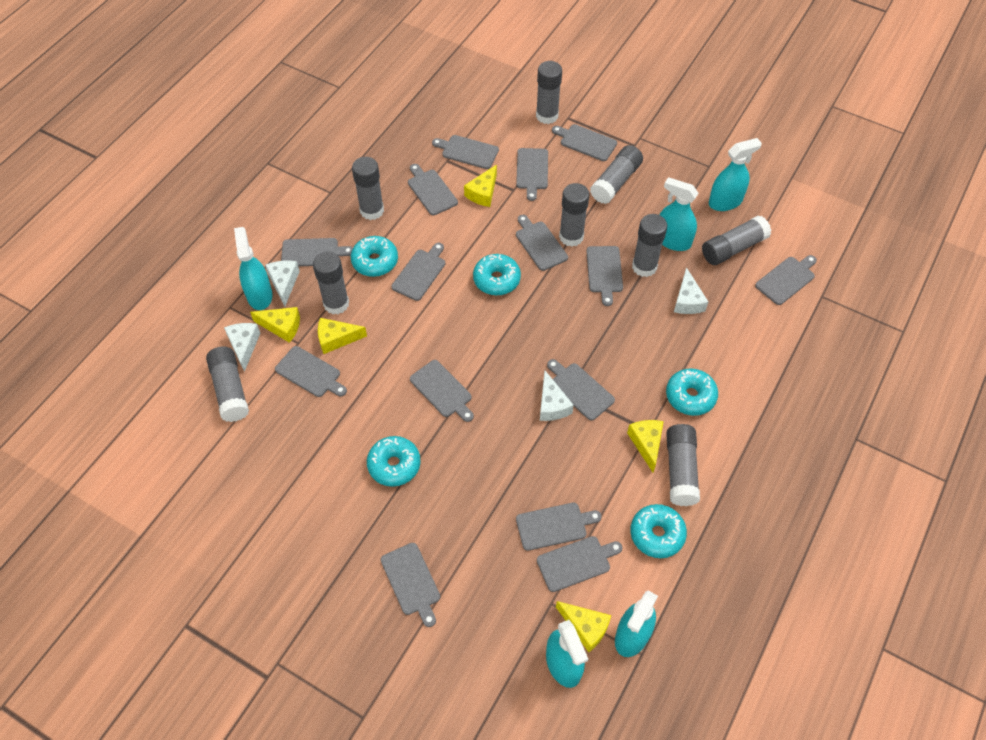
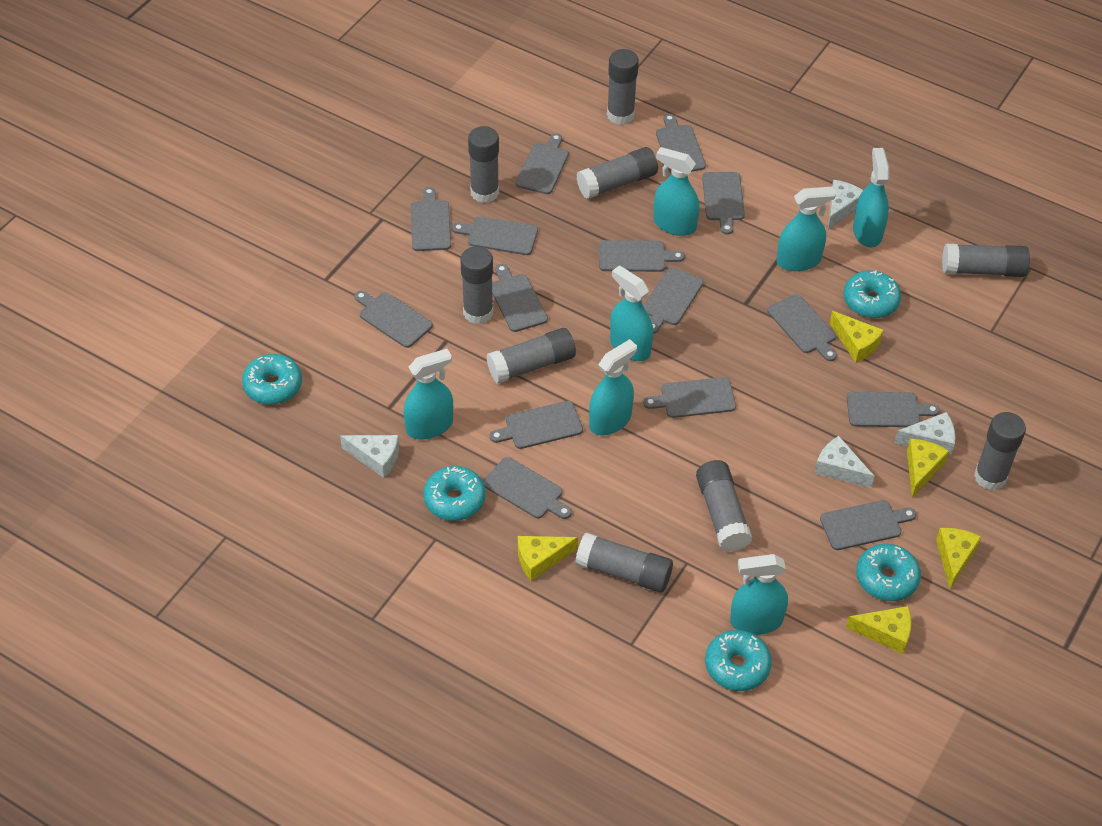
turquoise spray bottle: 5 -> 7

